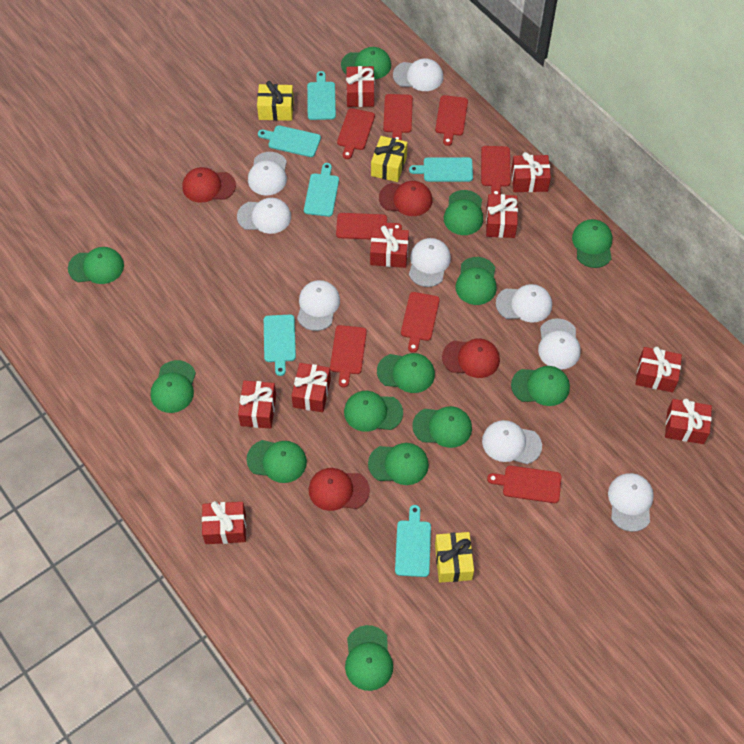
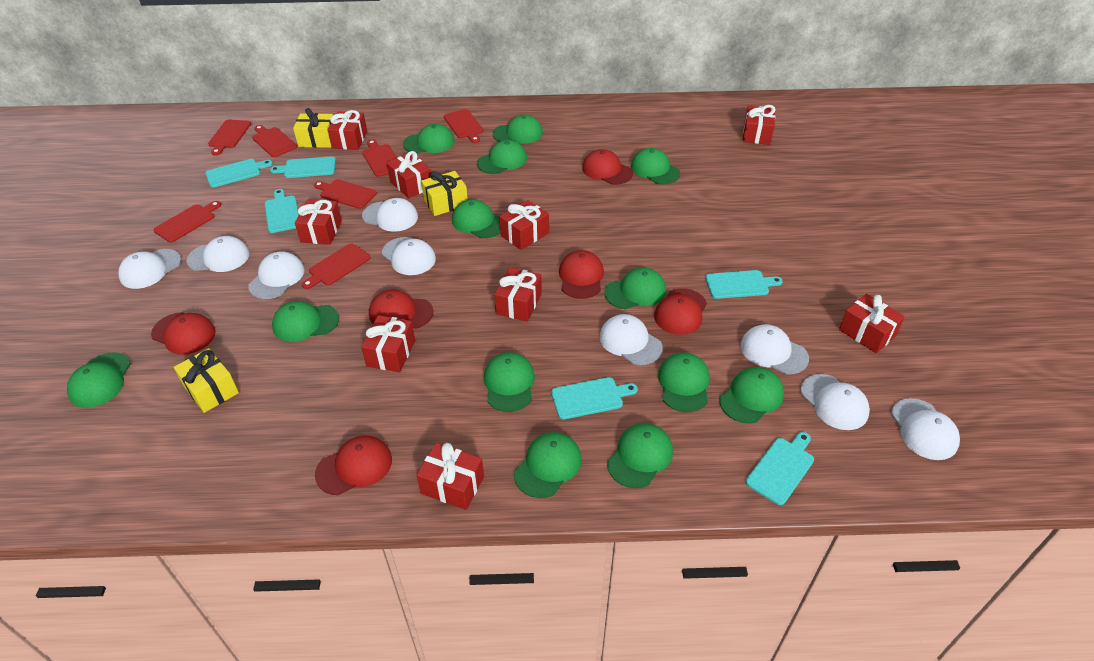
red cap: 4 -> 6
red cutting board: 8 -> 7

